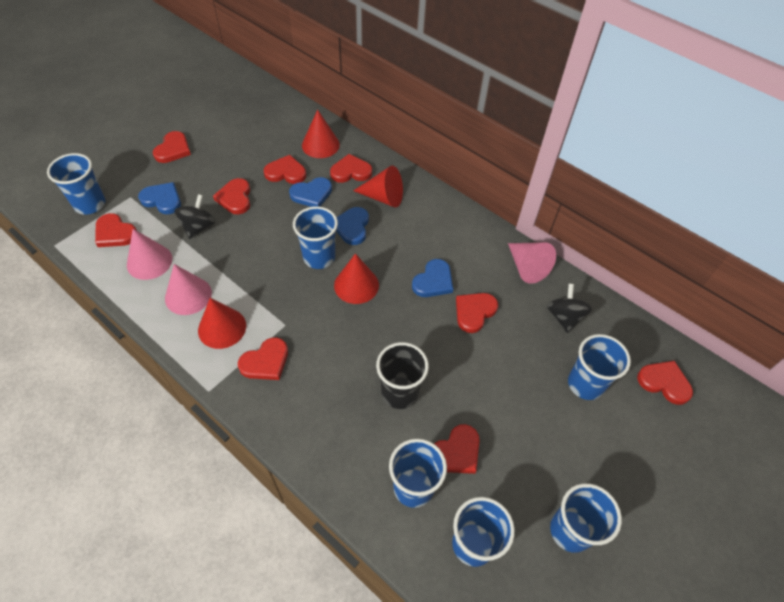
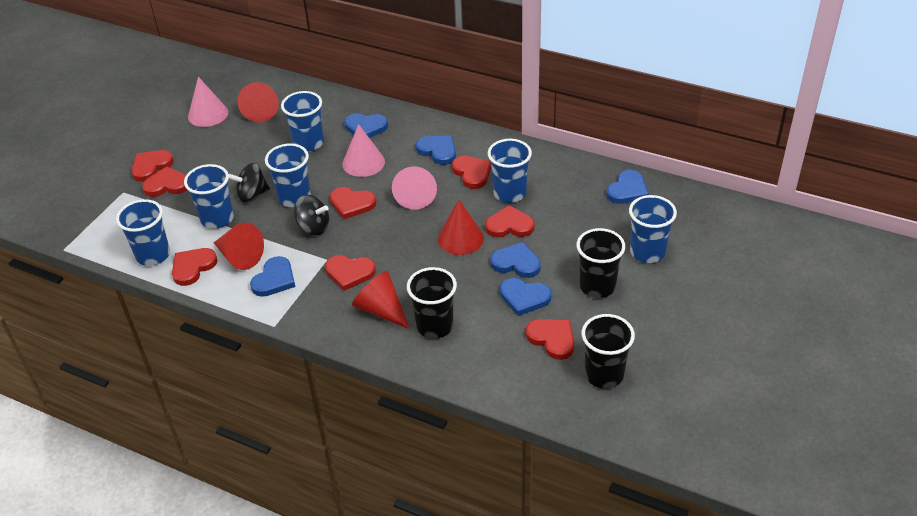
black cup: 1 -> 3
blue heart: 4 -> 6
red heart: 9 -> 8

